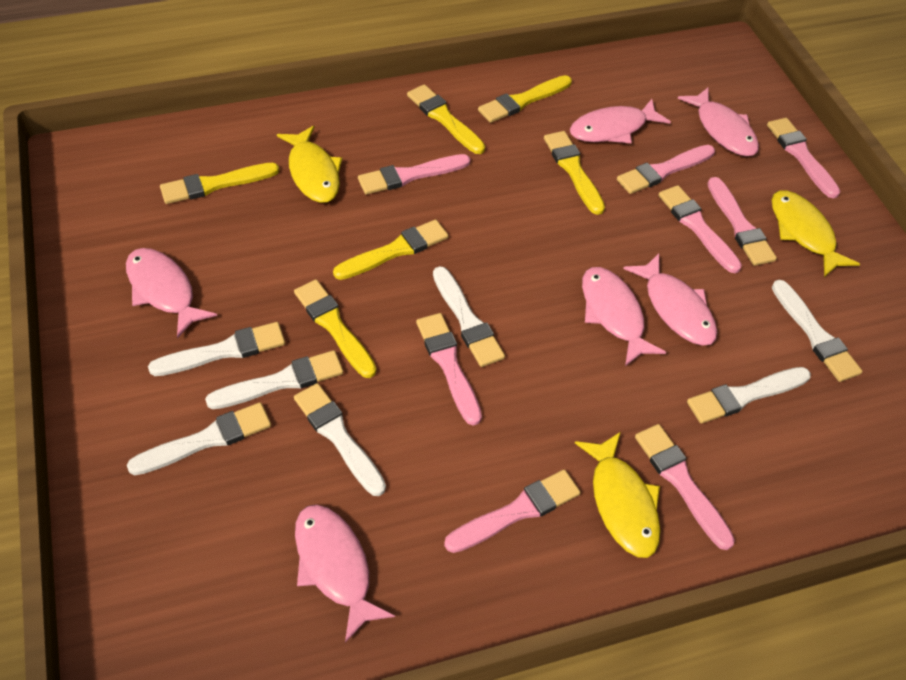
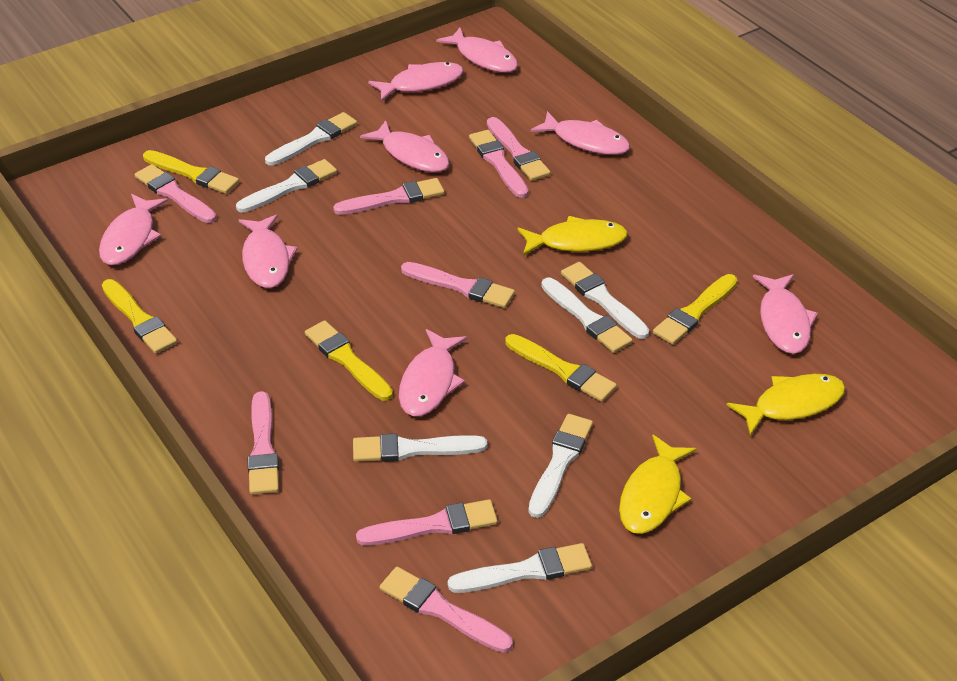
pink fish: 6 -> 8
yellow brush: 6 -> 5

